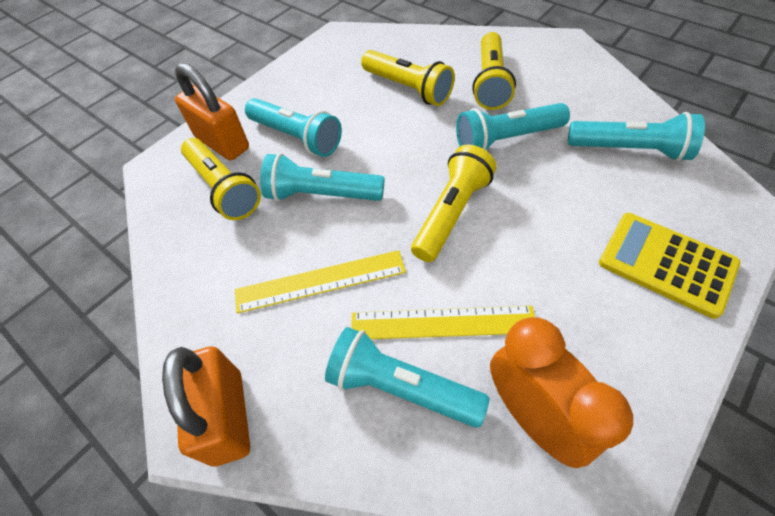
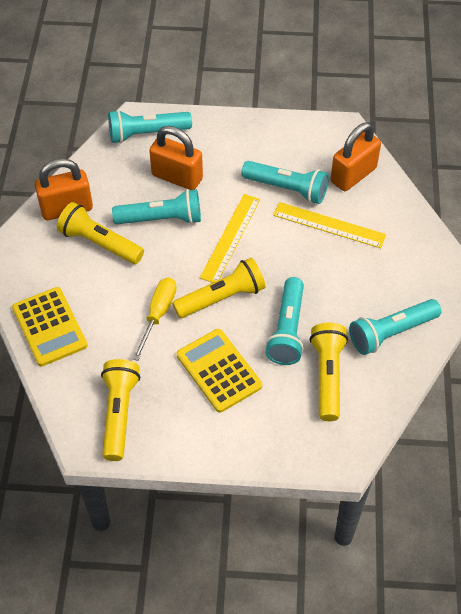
orange clock: 1 -> 0
orange padlock: 2 -> 3
yellow calculator: 1 -> 2
yellow screwdriver: 0 -> 1

